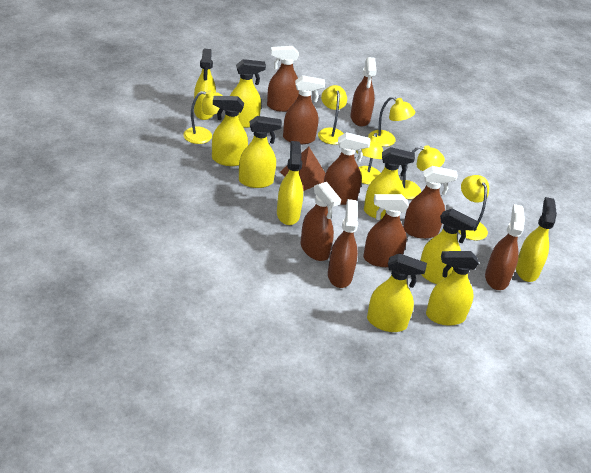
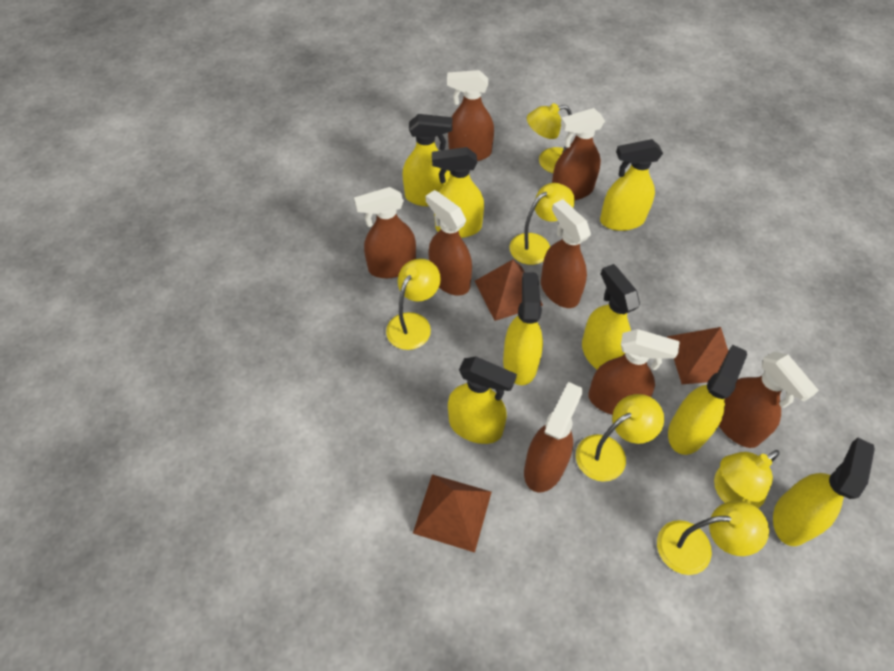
brown pyramid: 1 -> 3
brown spray bottle: 9 -> 8
yellow spray bottle: 10 -> 8

